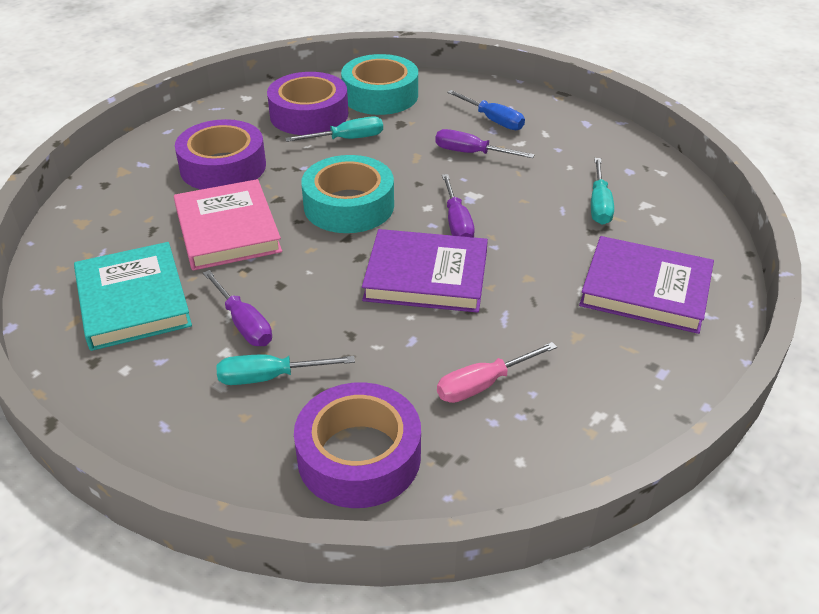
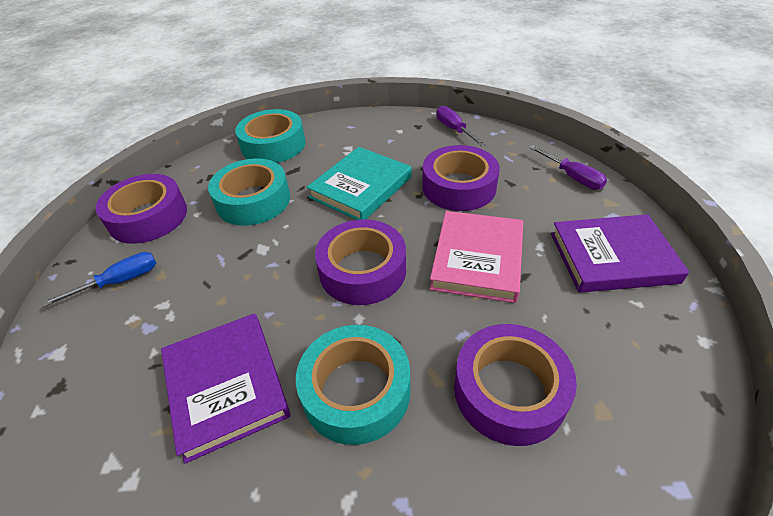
pink screwdriver: 1 -> 0
purple screwdriver: 3 -> 2
purple tape: 3 -> 4
turquoise screwdriver: 3 -> 0
turquoise tape: 2 -> 3

